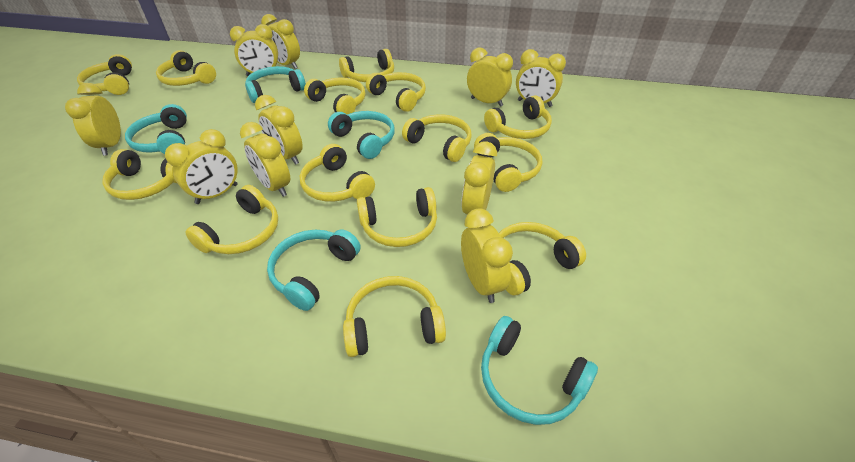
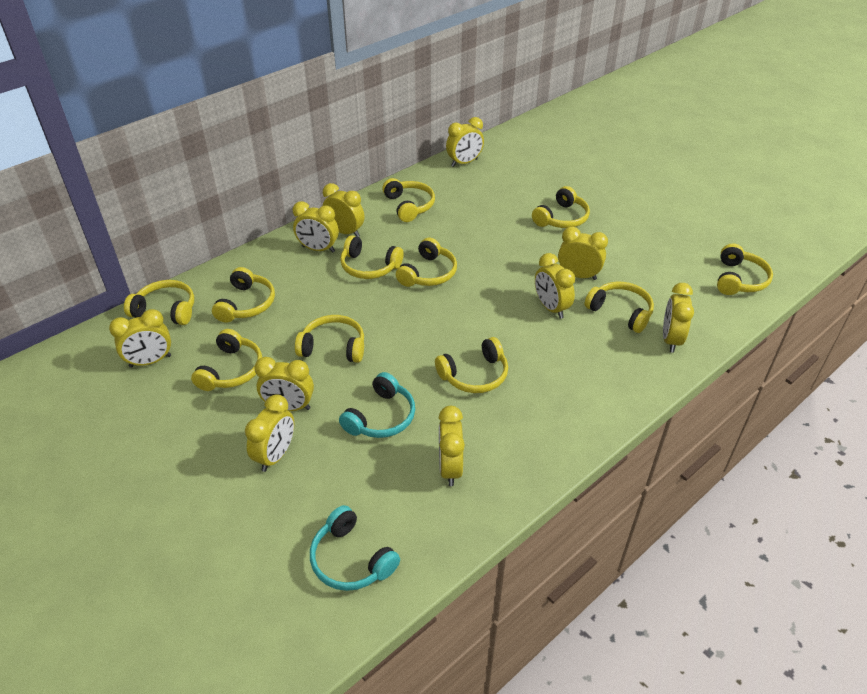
turquoise headphones: 5 -> 2
yellow headphones: 14 -> 11

